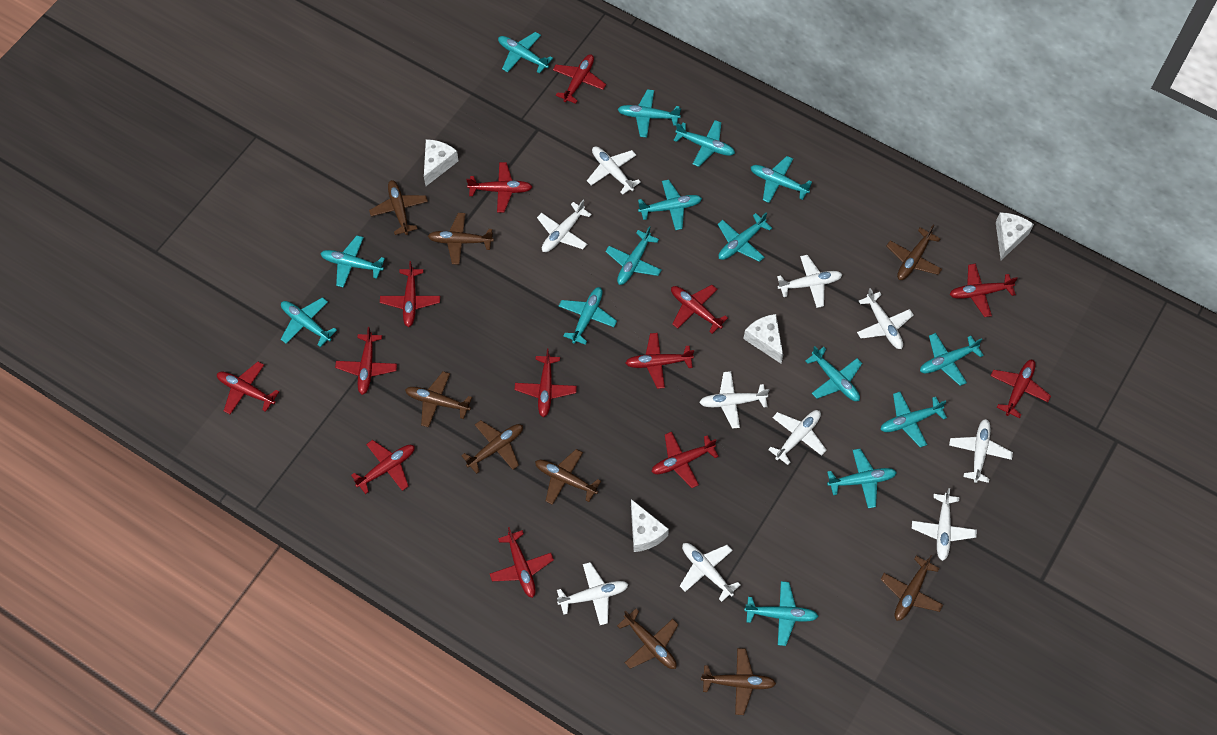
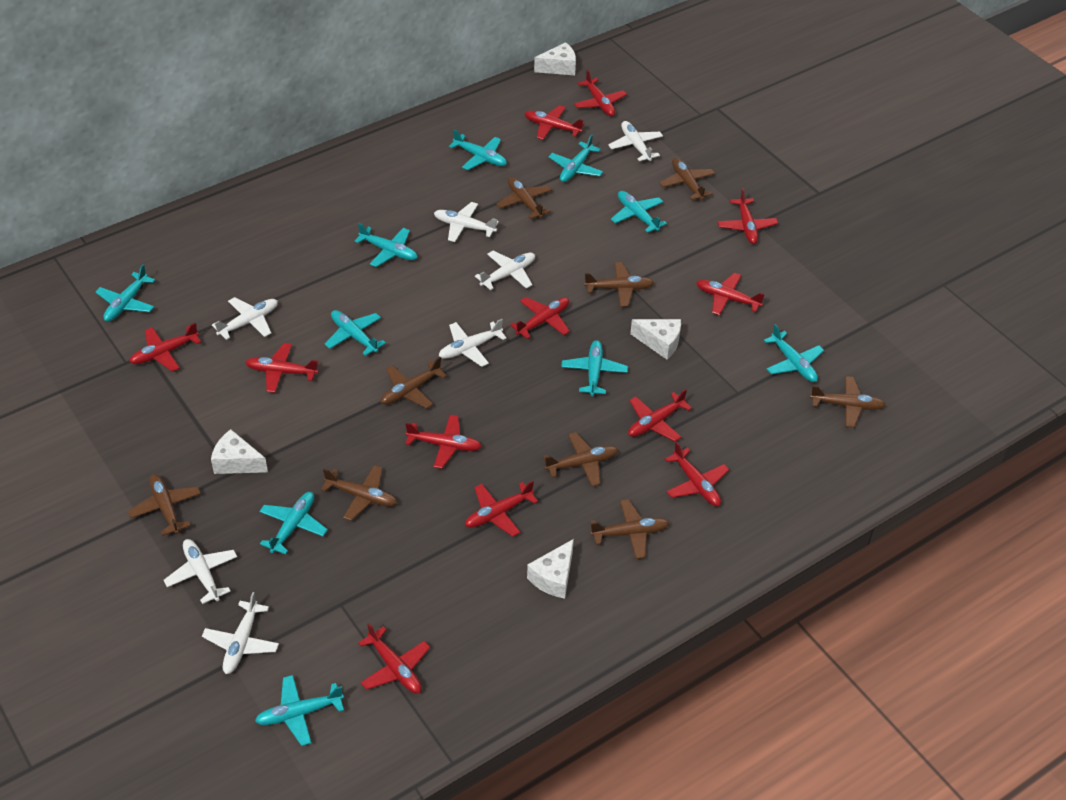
red plane: 13 -> 12
turquoise plane: 15 -> 10
white plane: 10 -> 7

